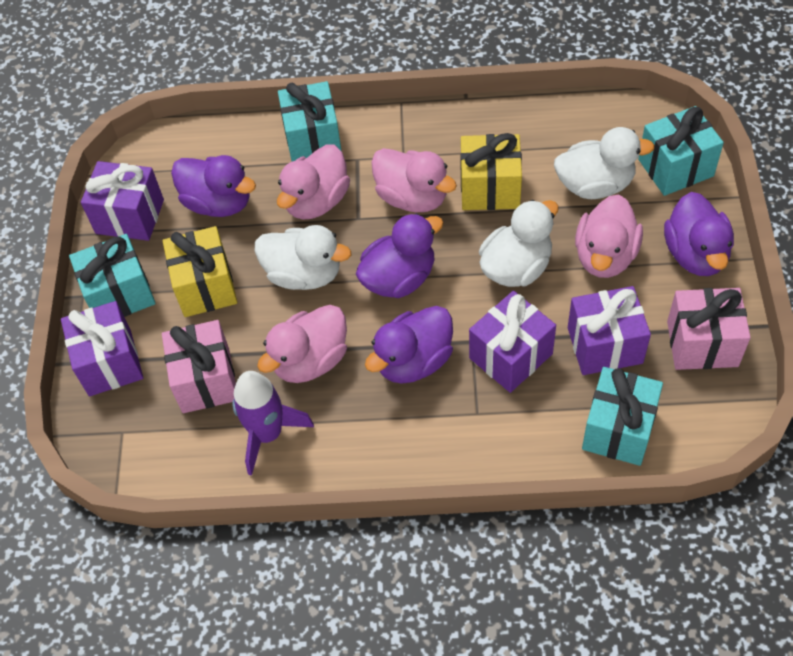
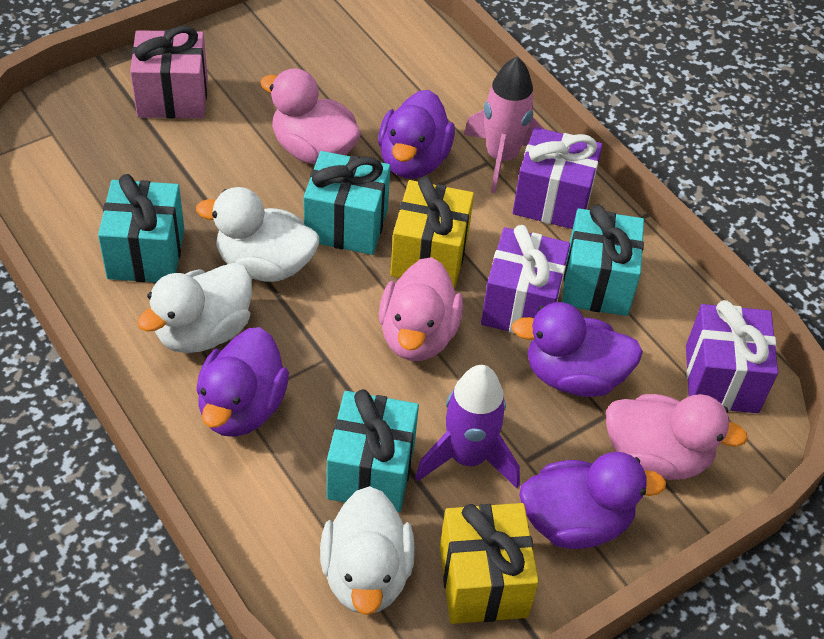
pink duck: 4 -> 3
pink gift: 2 -> 1
pink rocket: 0 -> 1
purple gift: 4 -> 3

